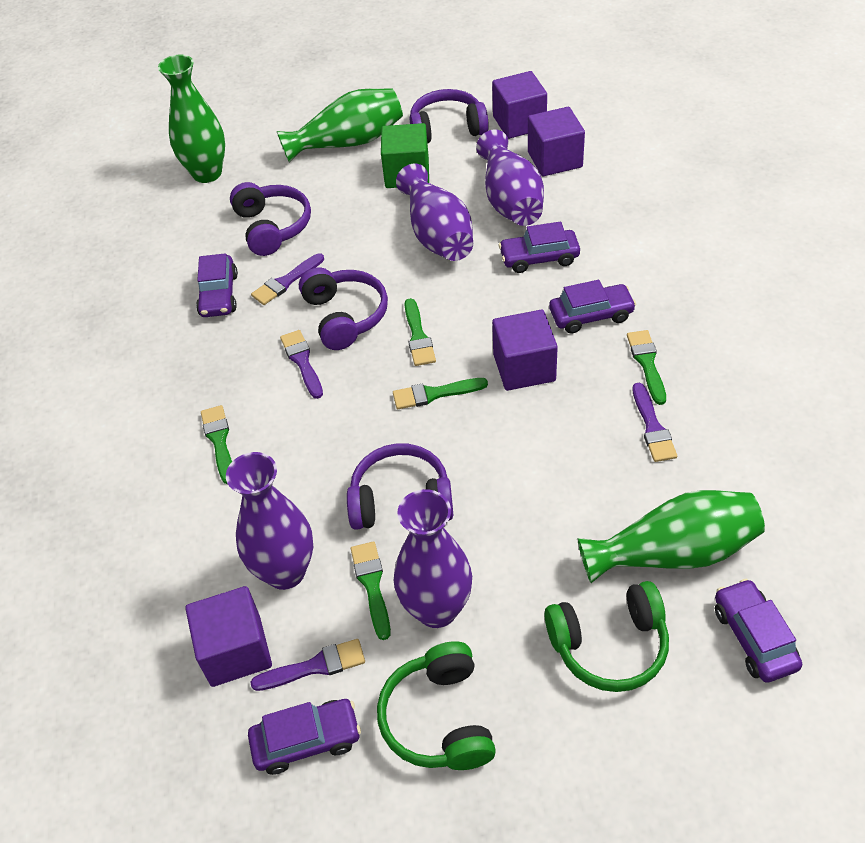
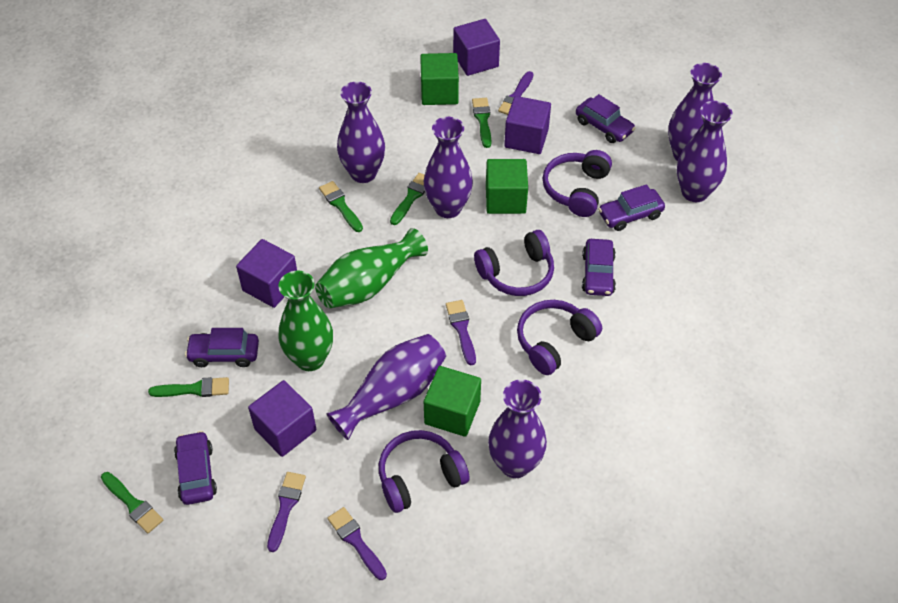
green cube: 1 -> 3
green headphones: 2 -> 0
green vase: 3 -> 2
purple vase: 4 -> 6

